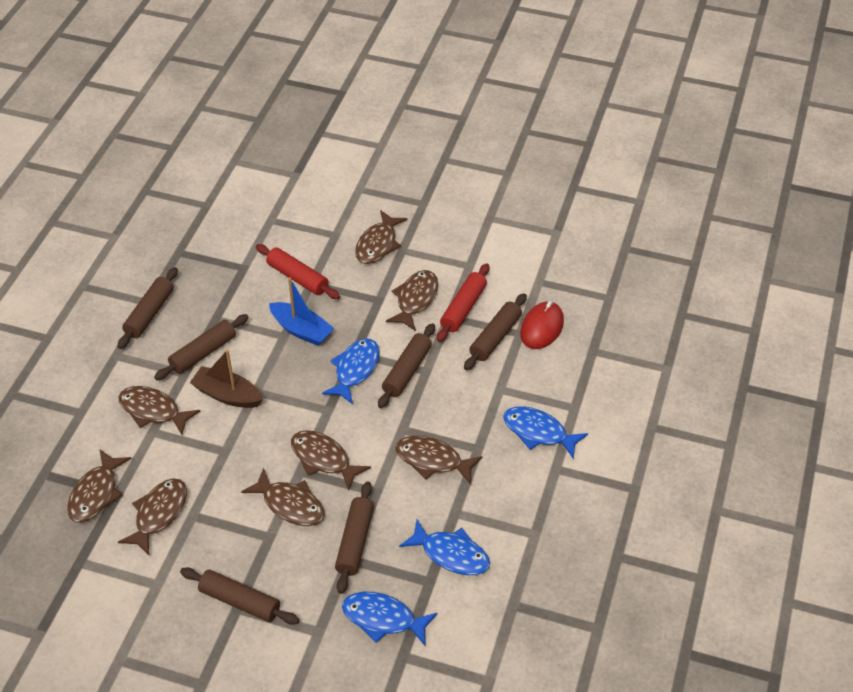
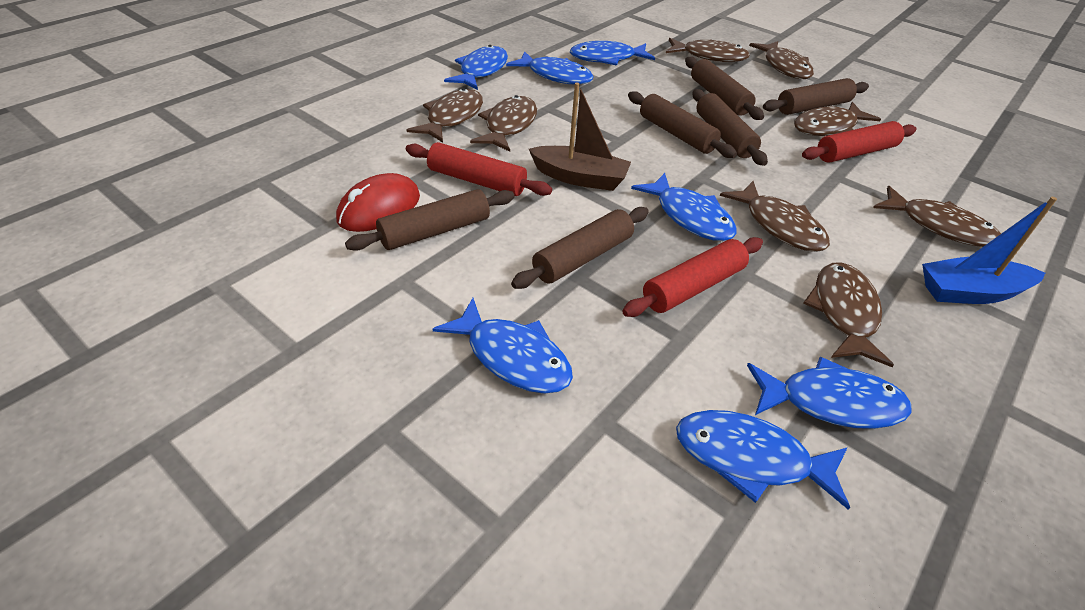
blue fish: 4 -> 7
red rolling pin: 2 -> 3

